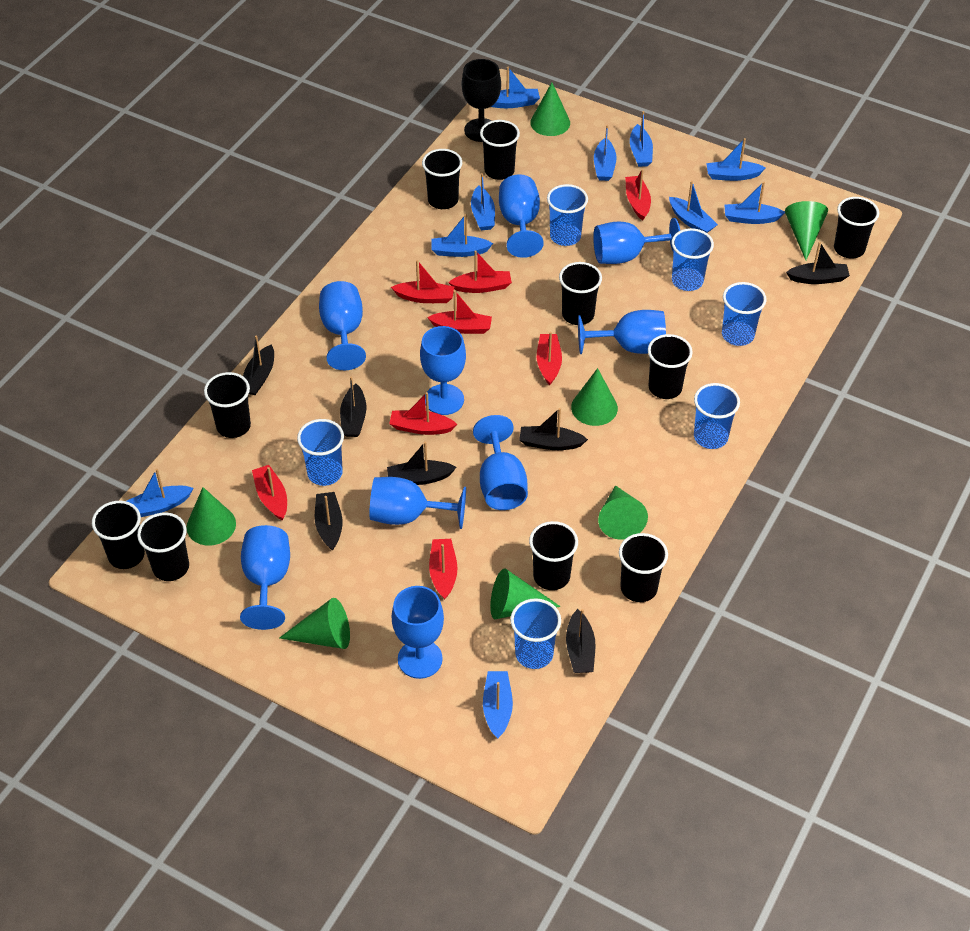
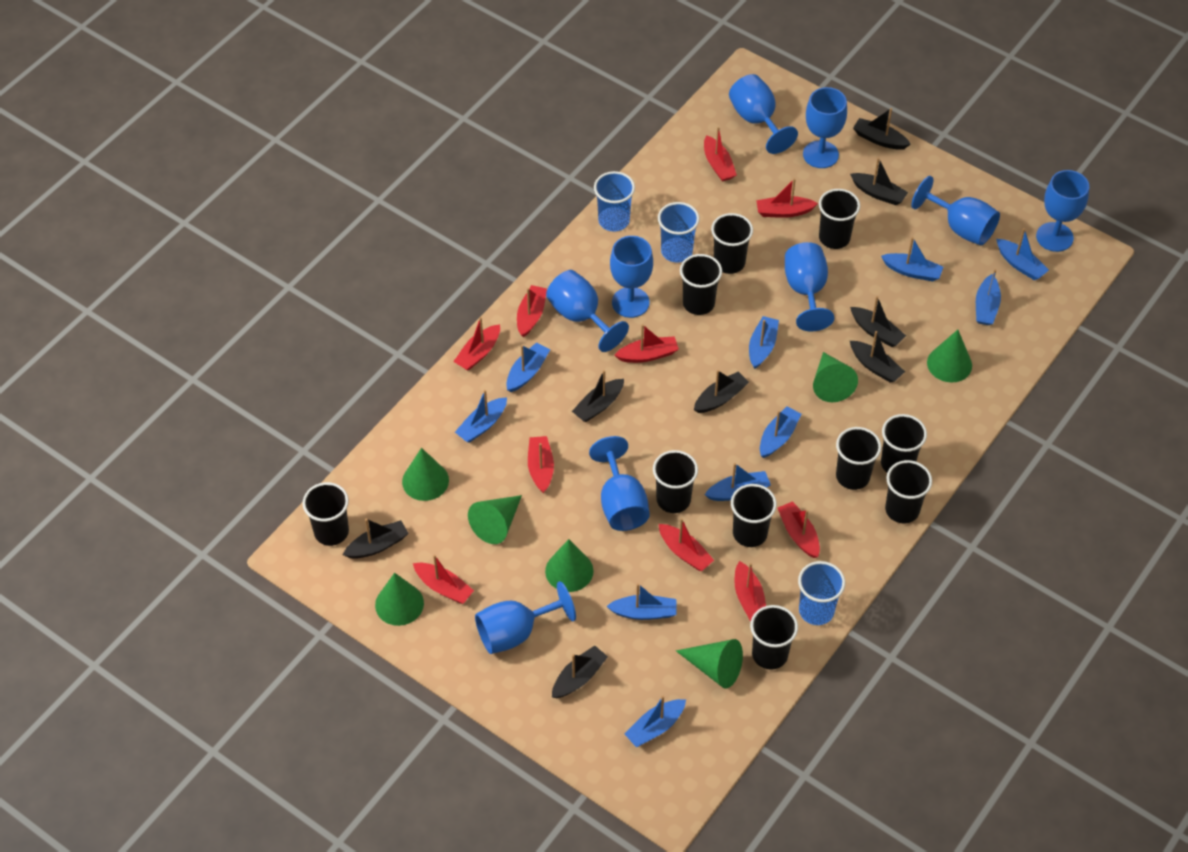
black boat: 7 -> 8
black goblet: 1 -> 0
blue cup: 6 -> 3
red boat: 8 -> 10

